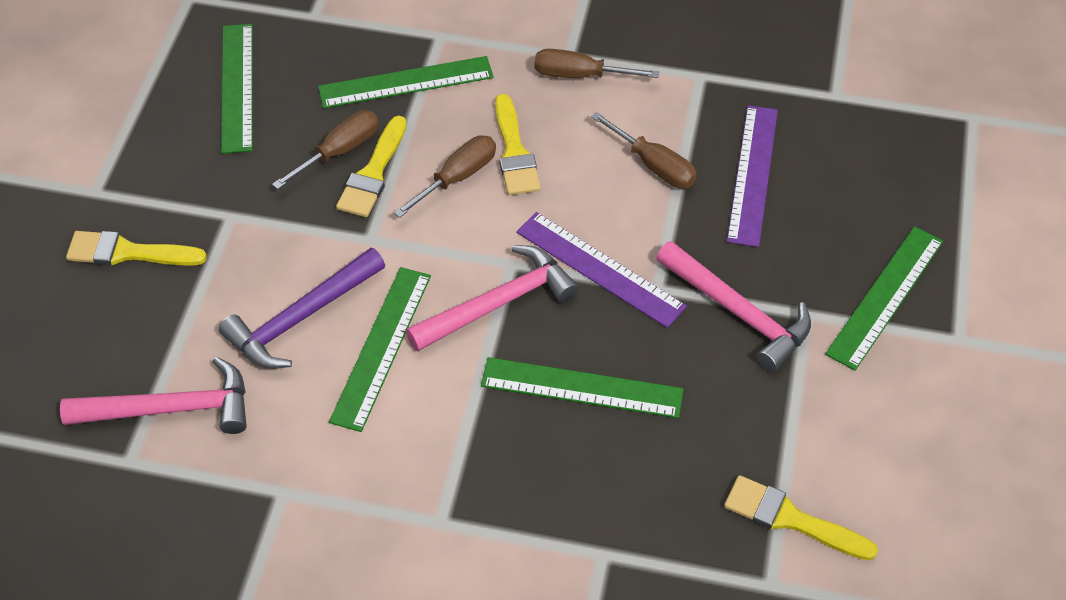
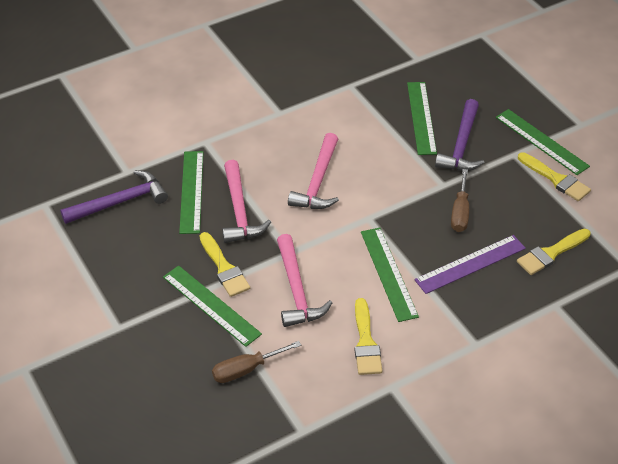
brown screwdriver: 4 -> 2
purple hammer: 1 -> 2
purple ruler: 2 -> 1

